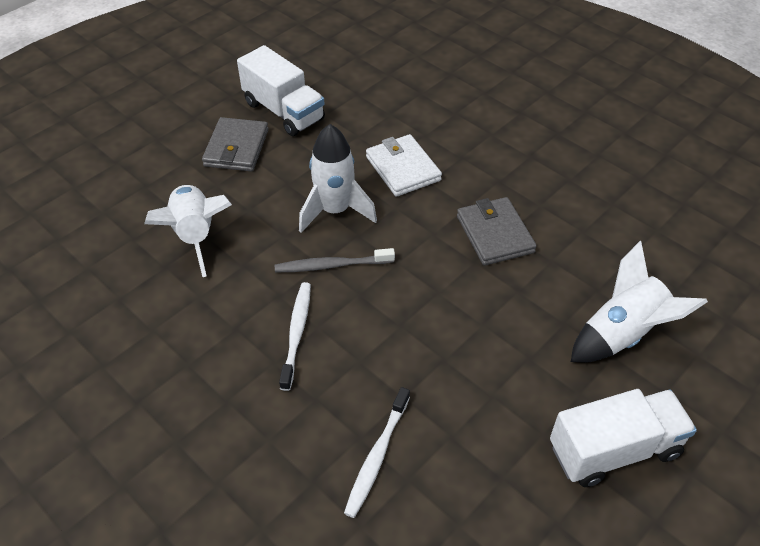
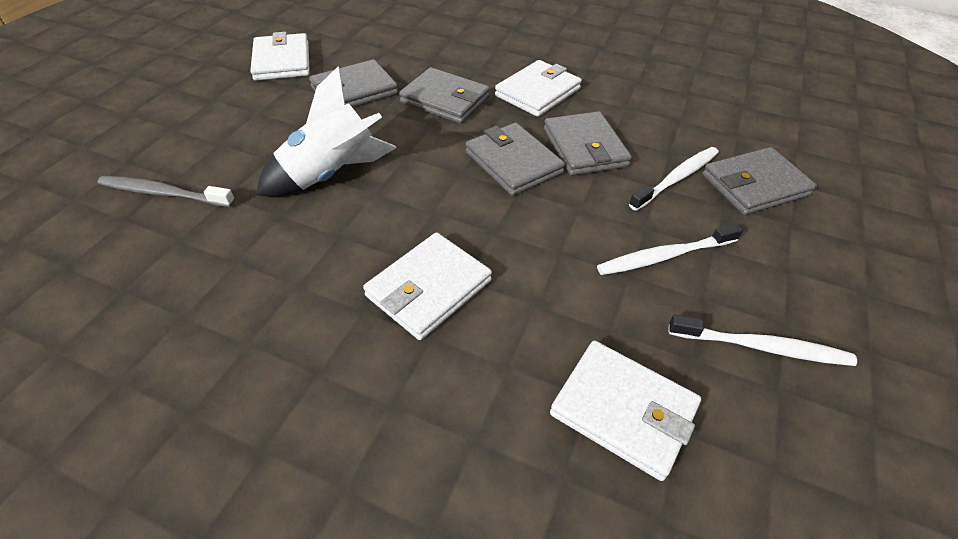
grey wallet: 2 -> 5
white rocket: 3 -> 1
white toothbrush: 2 -> 3
white truck: 2 -> 0
white wallet: 1 -> 4

